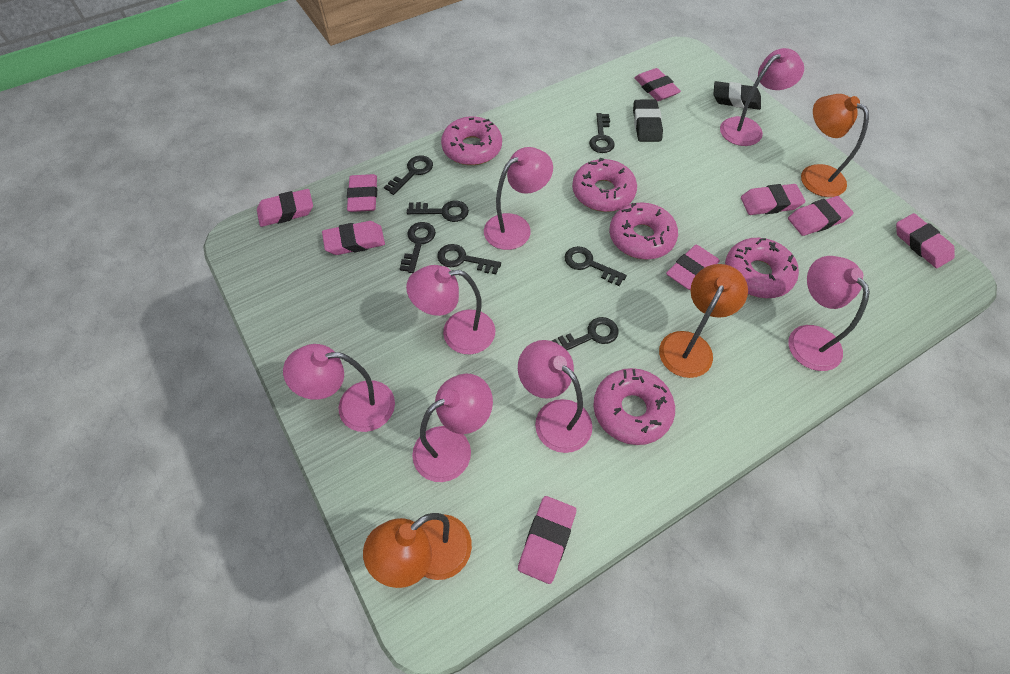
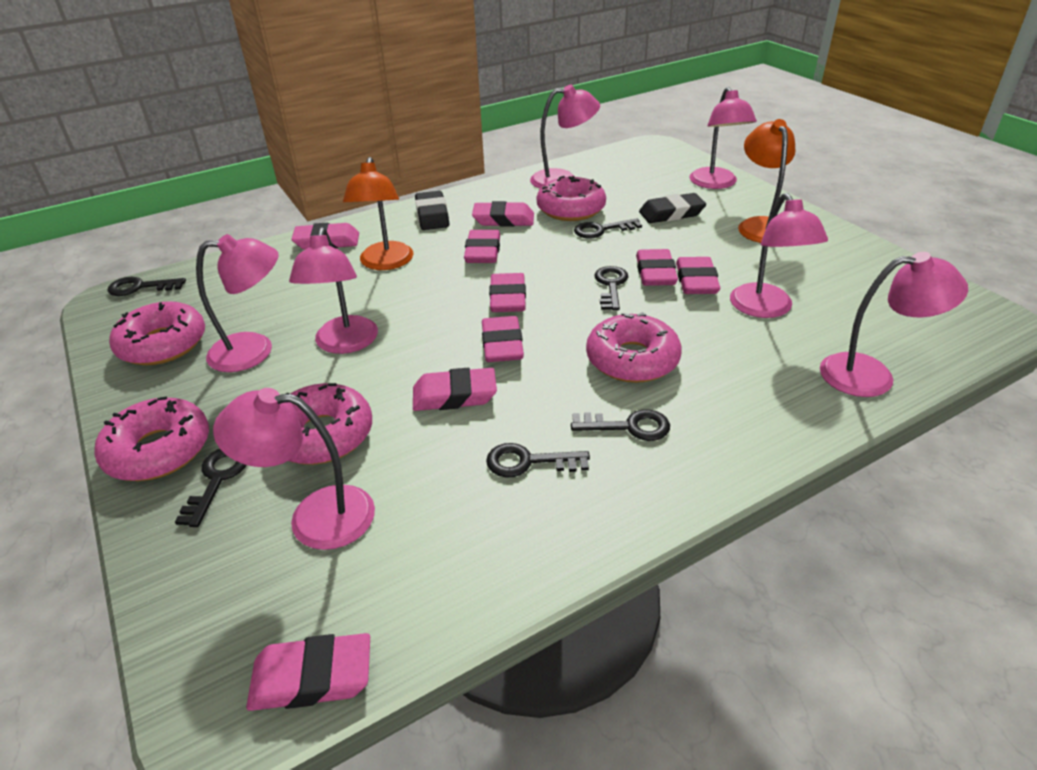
black key: 7 -> 6
orange lamp: 3 -> 2

